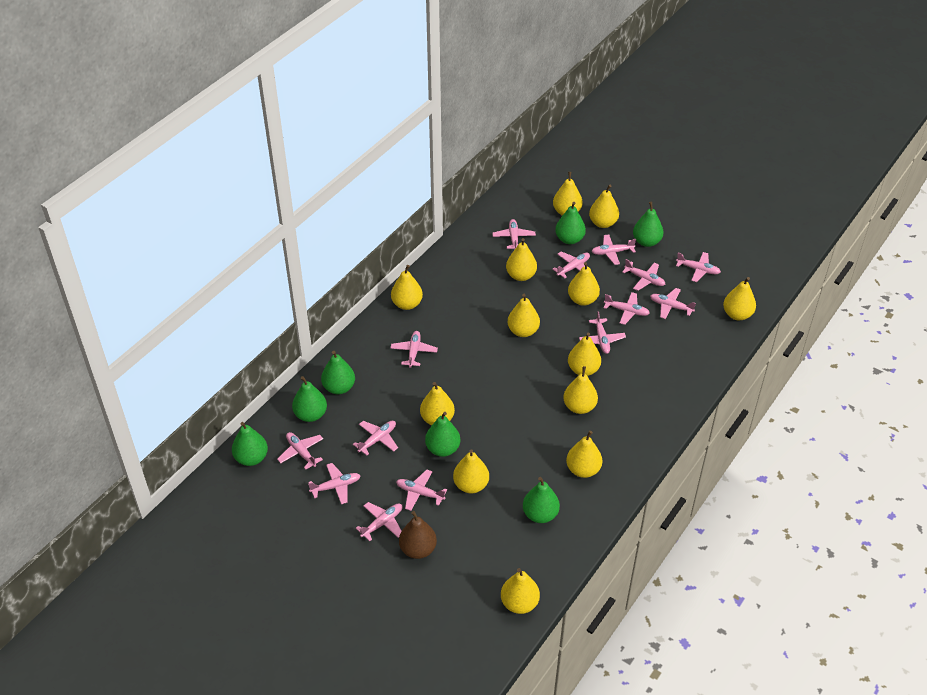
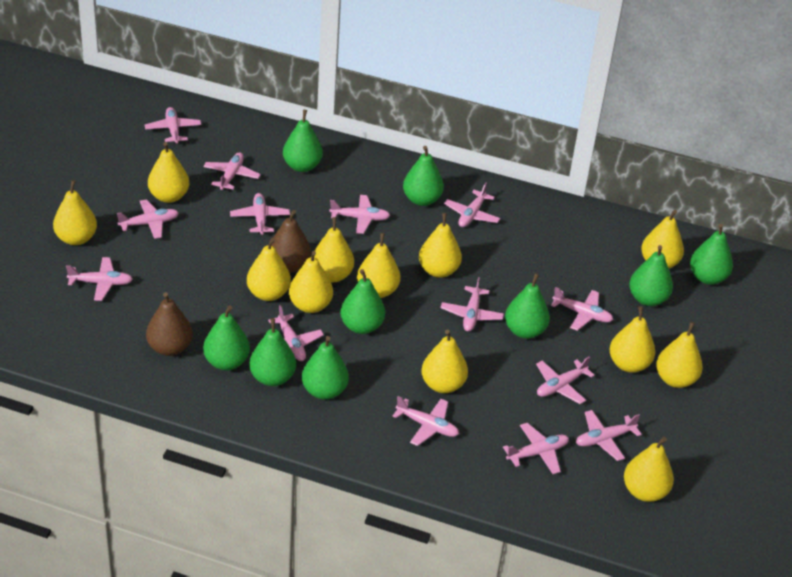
brown pear: 1 -> 2
green pear: 7 -> 9
yellow pear: 13 -> 12

